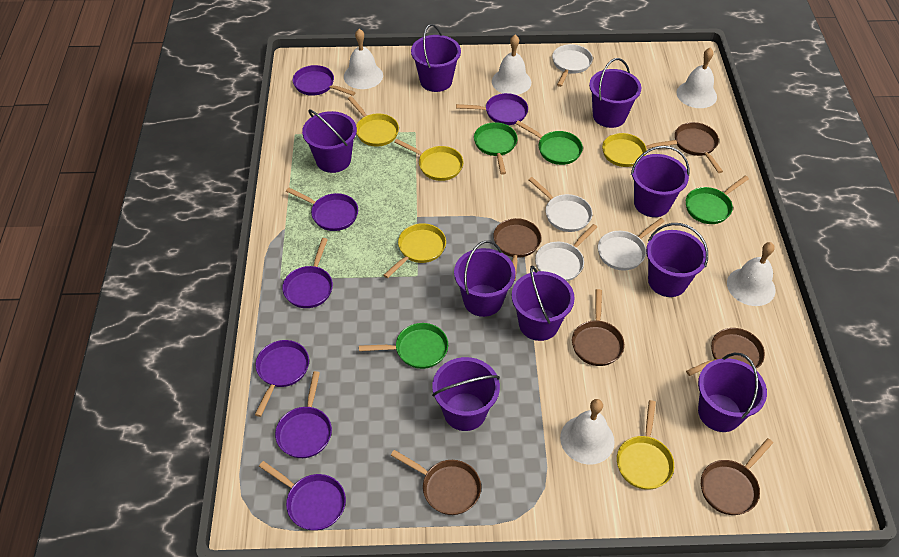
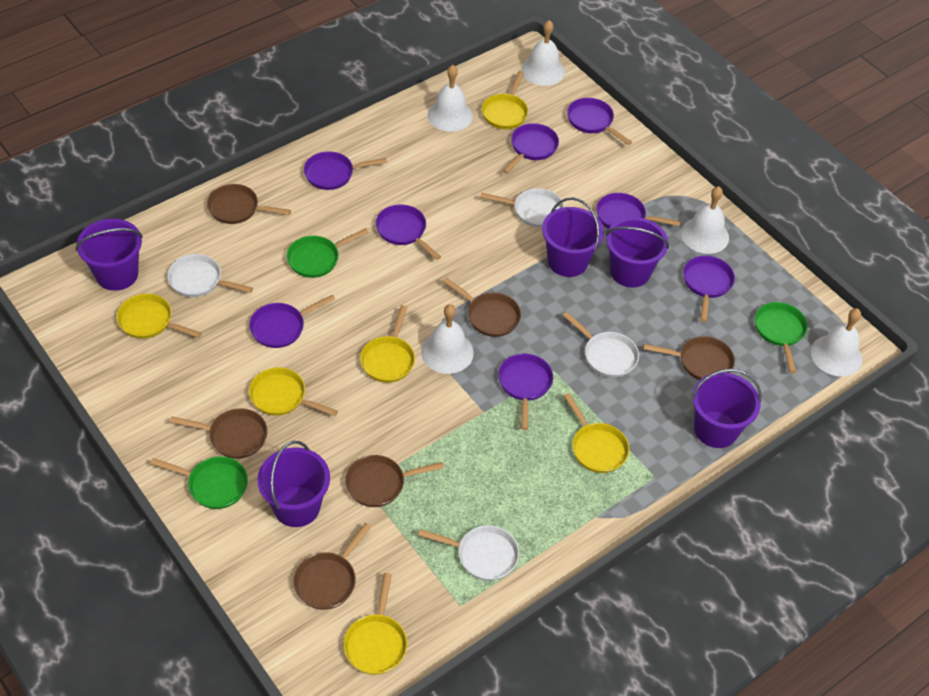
green pan: 4 -> 3
purple bucket: 9 -> 5
purple pan: 7 -> 8
yellow pan: 5 -> 6

